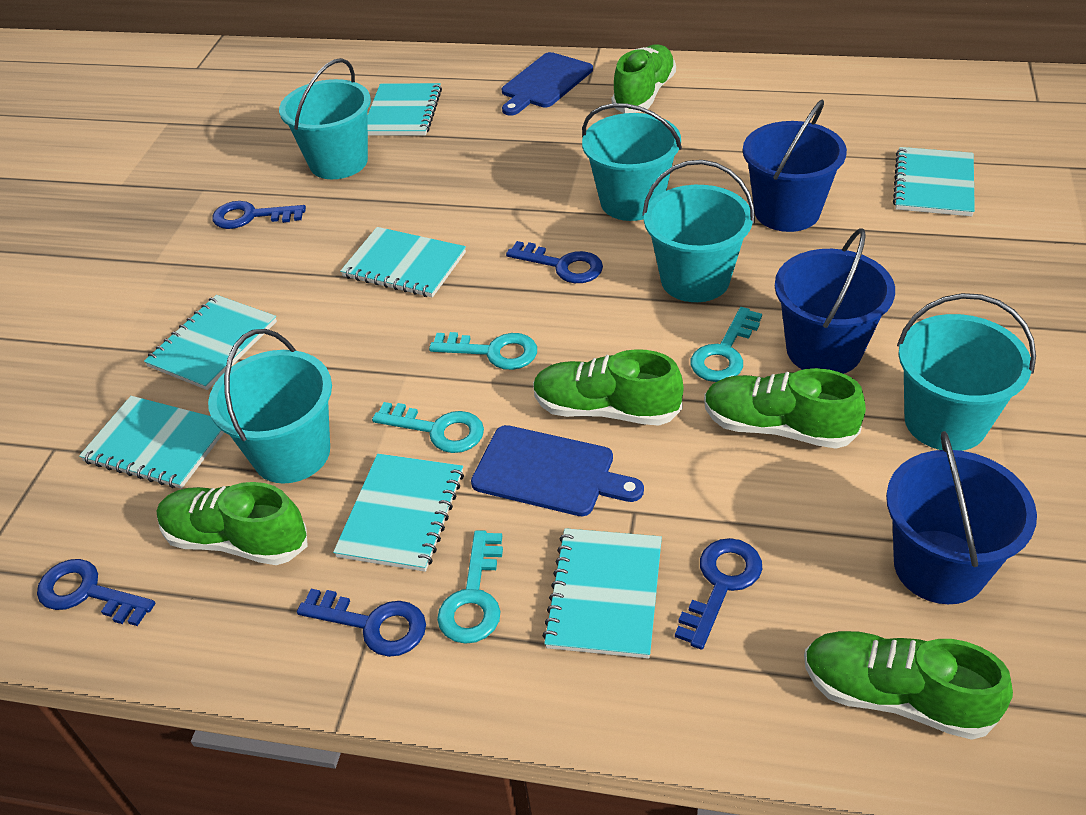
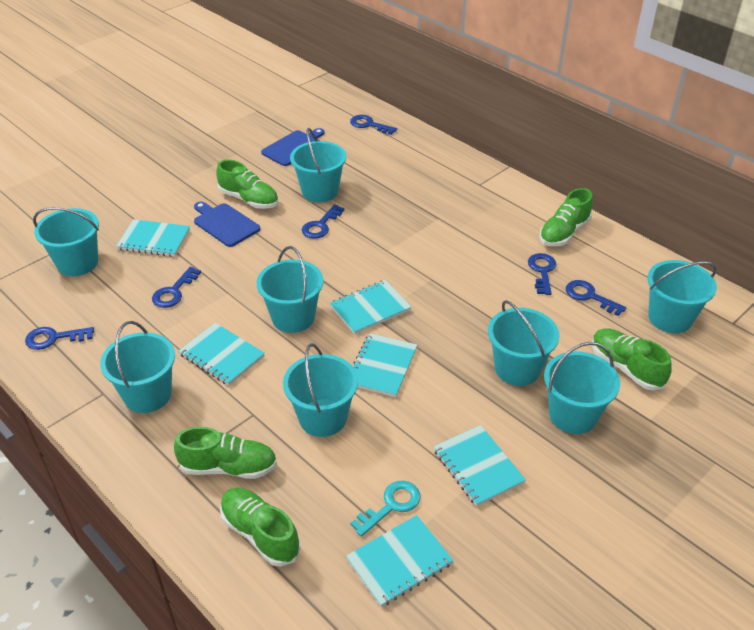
blue bucket: 3 -> 0
blue key: 5 -> 6
turquoise bucket: 5 -> 8
turquoise key: 4 -> 1
turquoise notebook: 7 -> 6

